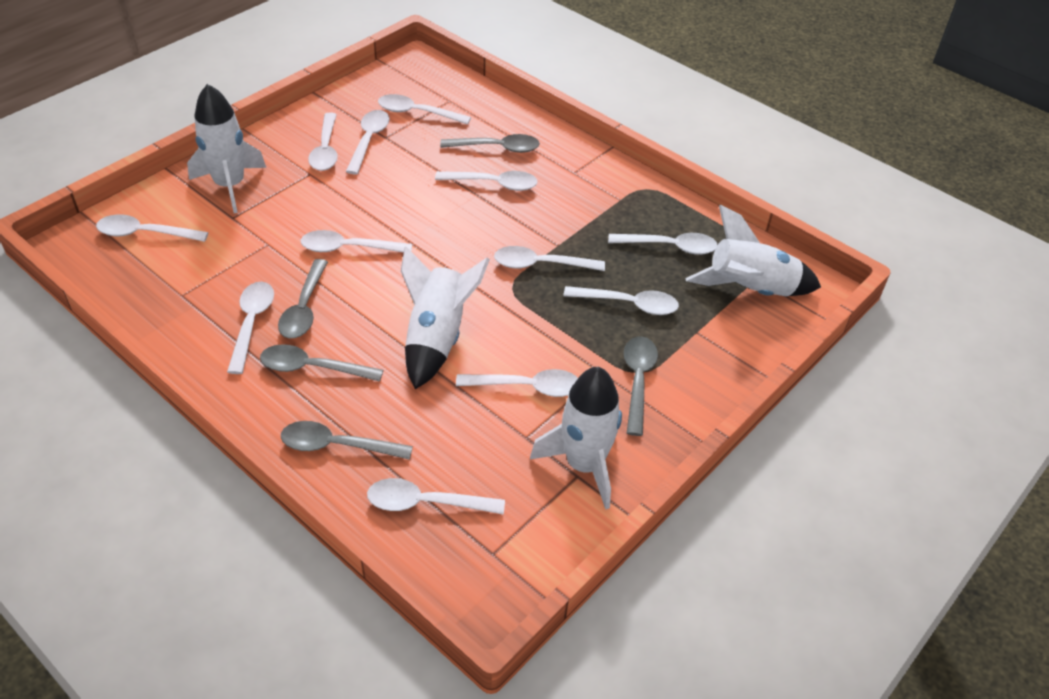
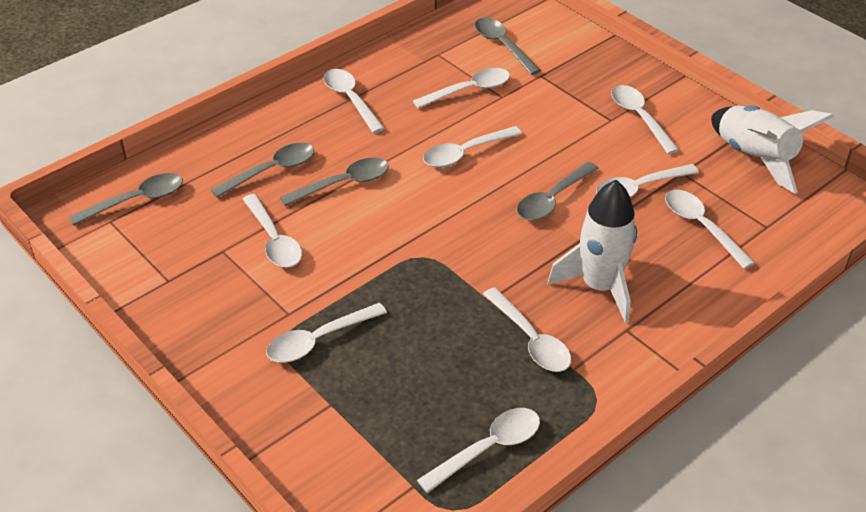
white rocket: 4 -> 2
white spoon: 12 -> 10

